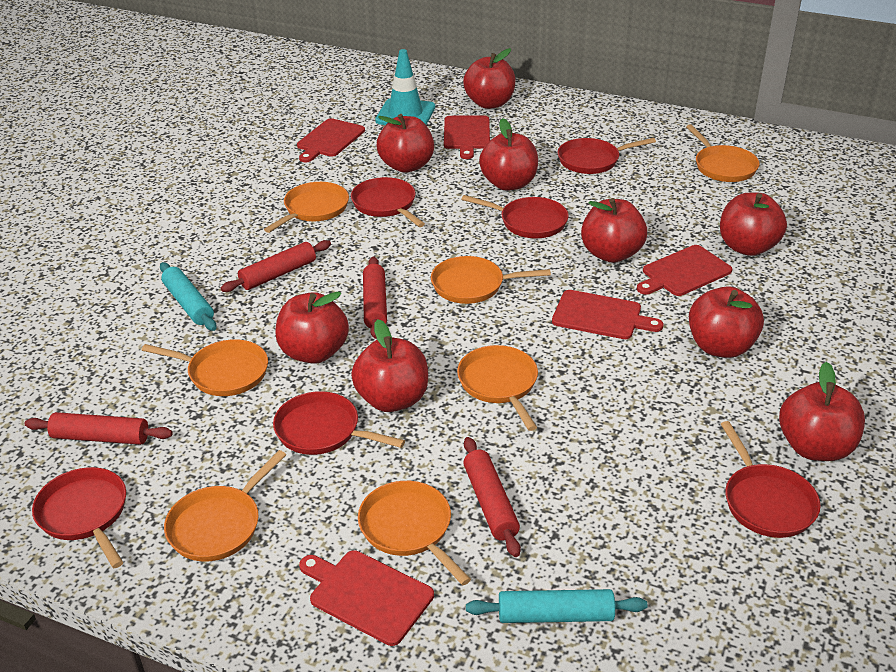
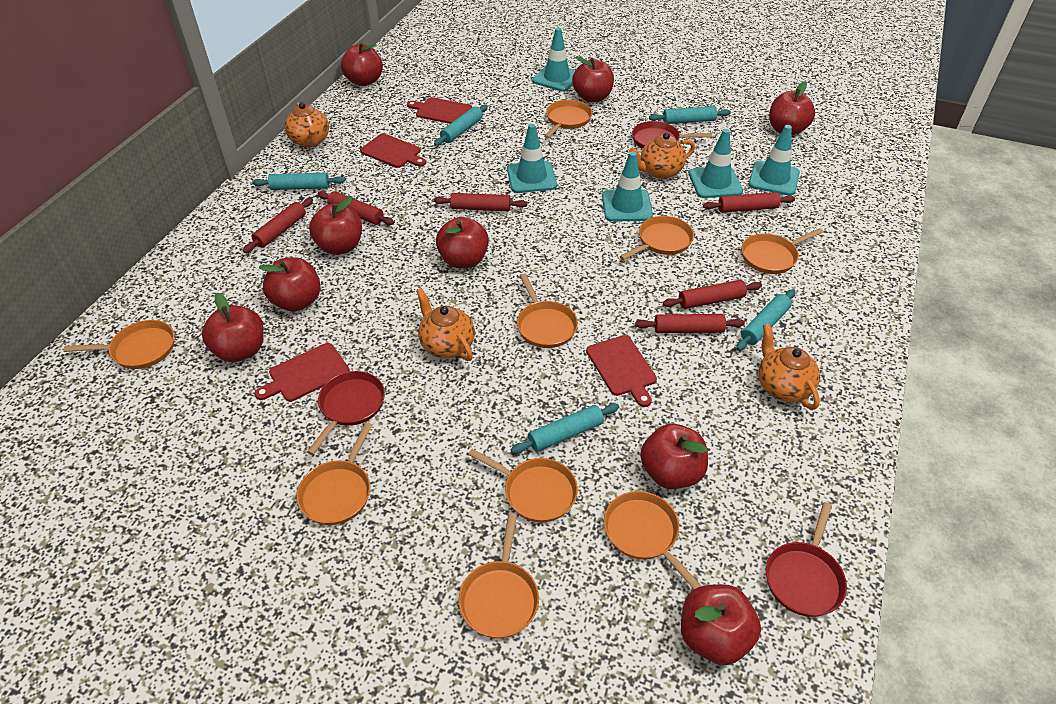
orange pan: 7 -> 9
orange teapot: 0 -> 4
red cutting board: 5 -> 4
red pan: 6 -> 3
red rolling pin: 4 -> 6
turquoise rolling pin: 2 -> 5
turquoise traffic cone: 1 -> 5

